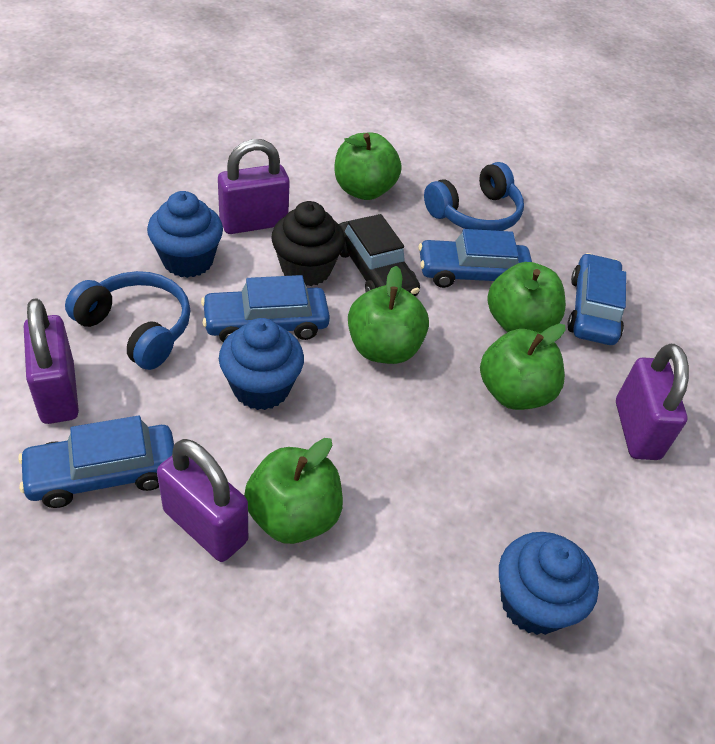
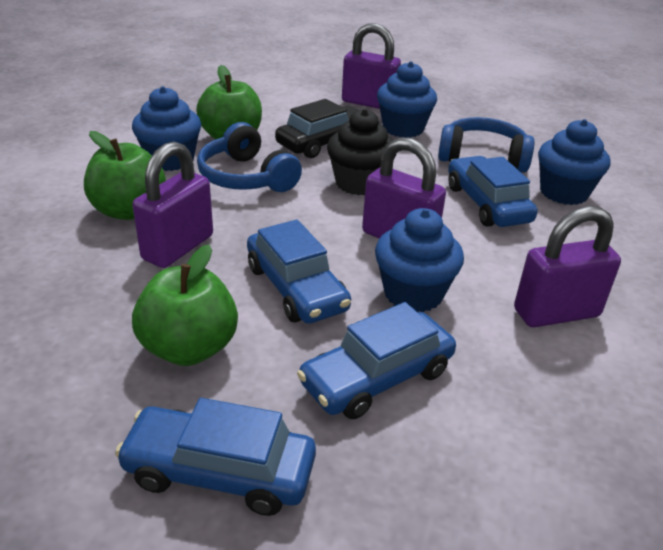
blue cupcake: 3 -> 4
green apple: 5 -> 3

